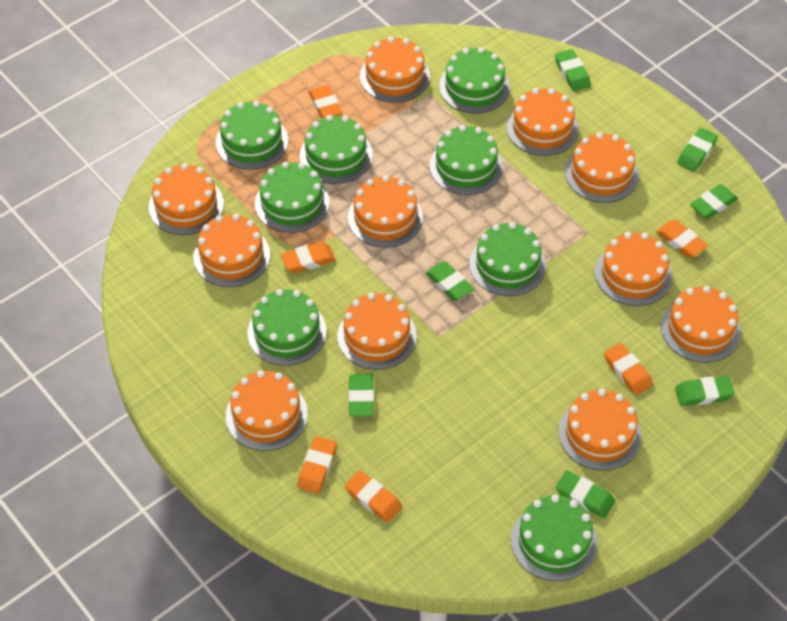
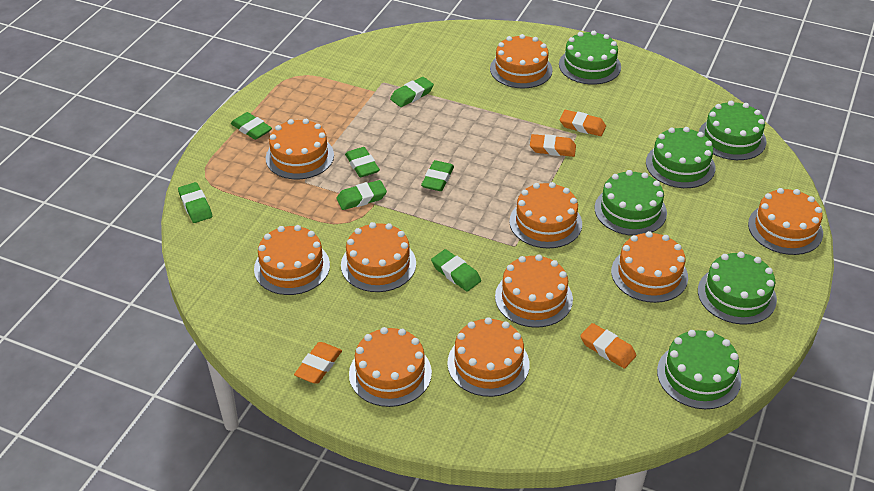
green cake: 8 -> 6
orange cake: 11 -> 10
orange eraser: 6 -> 4

